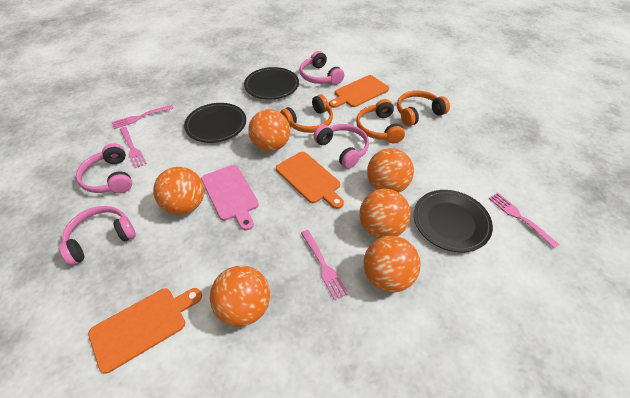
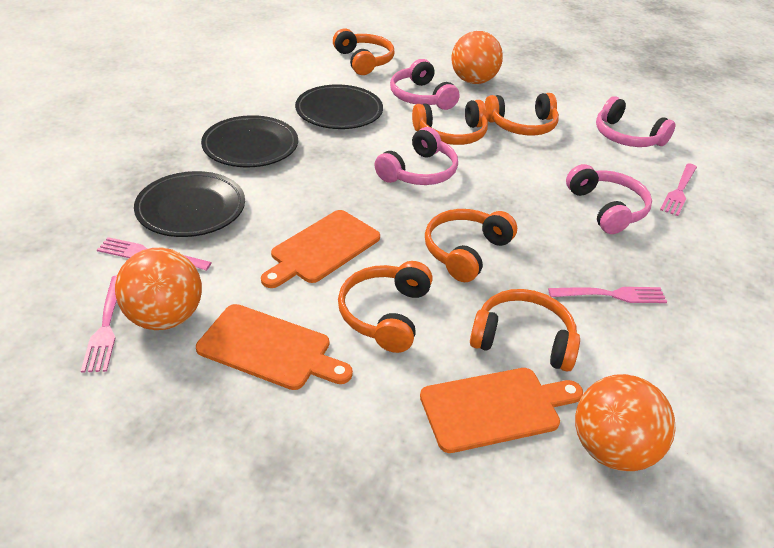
orange ball: 6 -> 3
orange headphones: 3 -> 6
pink cutting board: 1 -> 0

